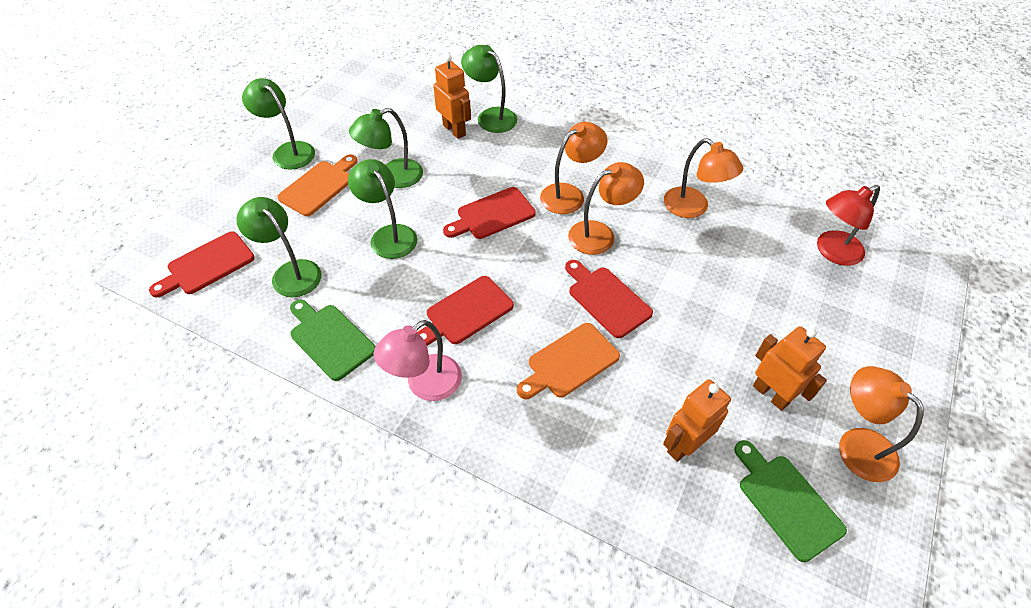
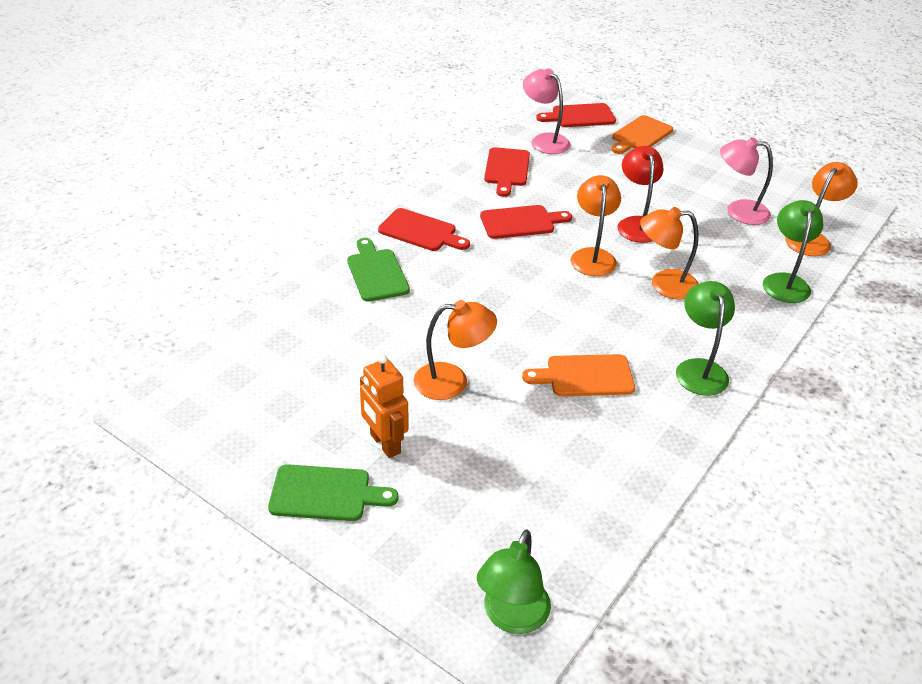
green lamp: 5 -> 3
orange robot: 3 -> 1
pink lamp: 1 -> 2

